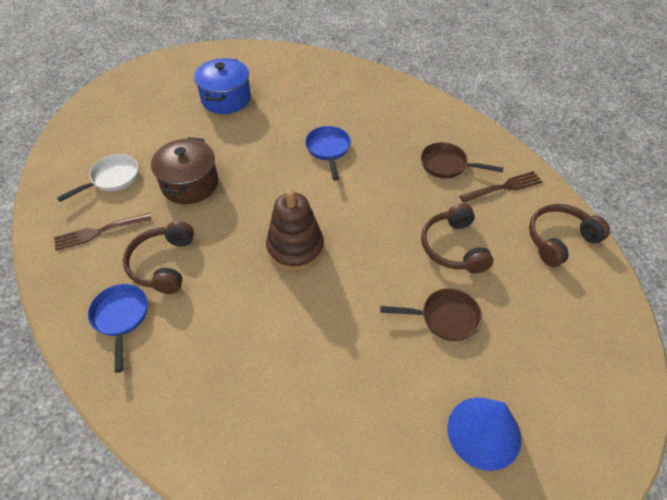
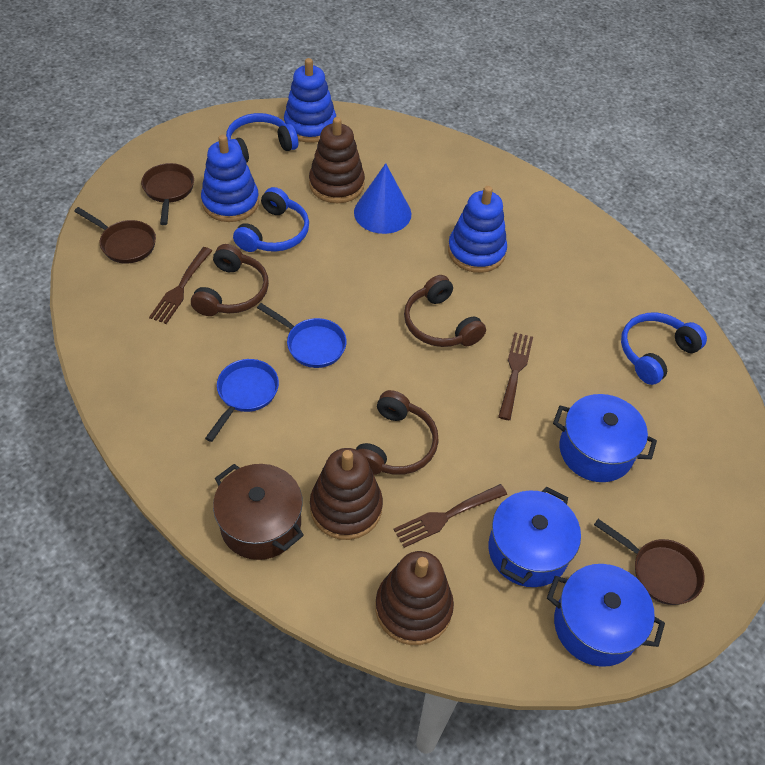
blue headphones: 0 -> 3
blue pot: 1 -> 3
blue stacking toy: 0 -> 3
brown fork: 2 -> 3
brown pan: 2 -> 3
brown stacking toy: 1 -> 3
white pan: 1 -> 0

